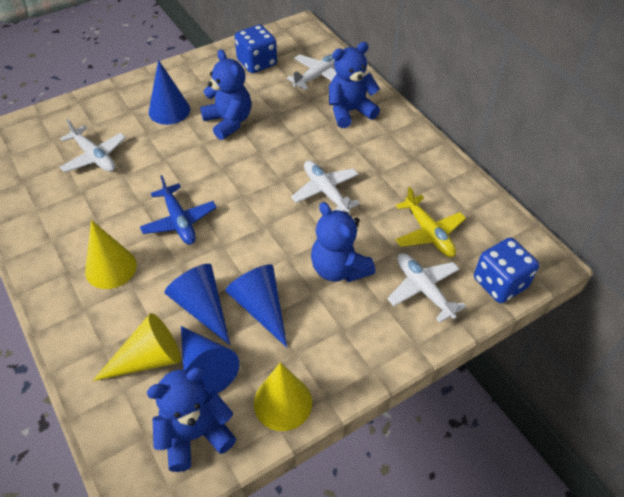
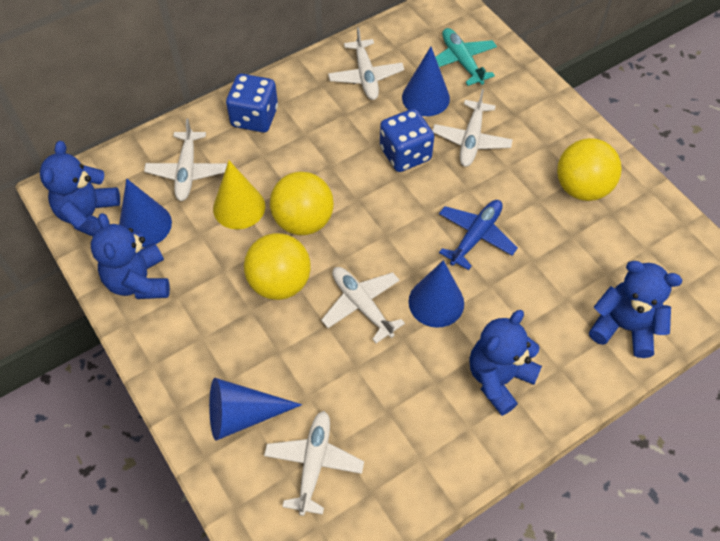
turquoise plane: 0 -> 1
white plane: 4 -> 5
yellow ball: 0 -> 3
yellow cone: 3 -> 1
yellow plane: 1 -> 0

